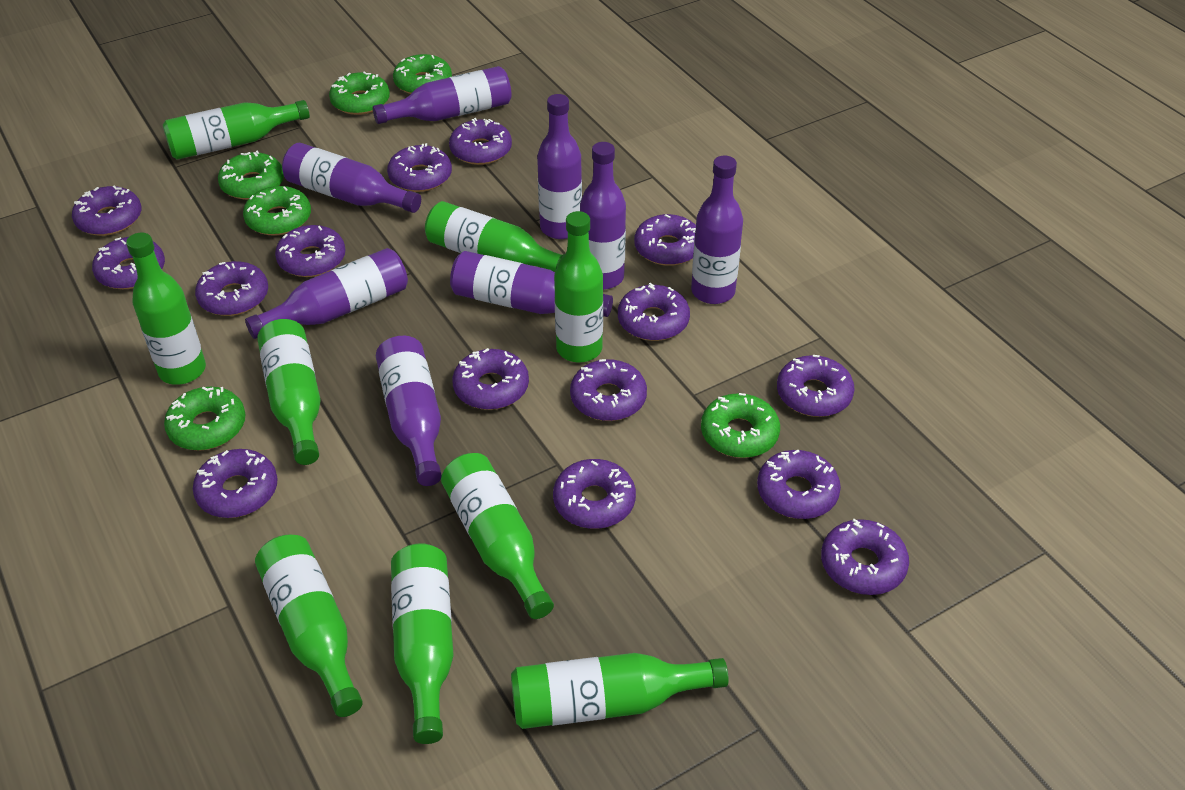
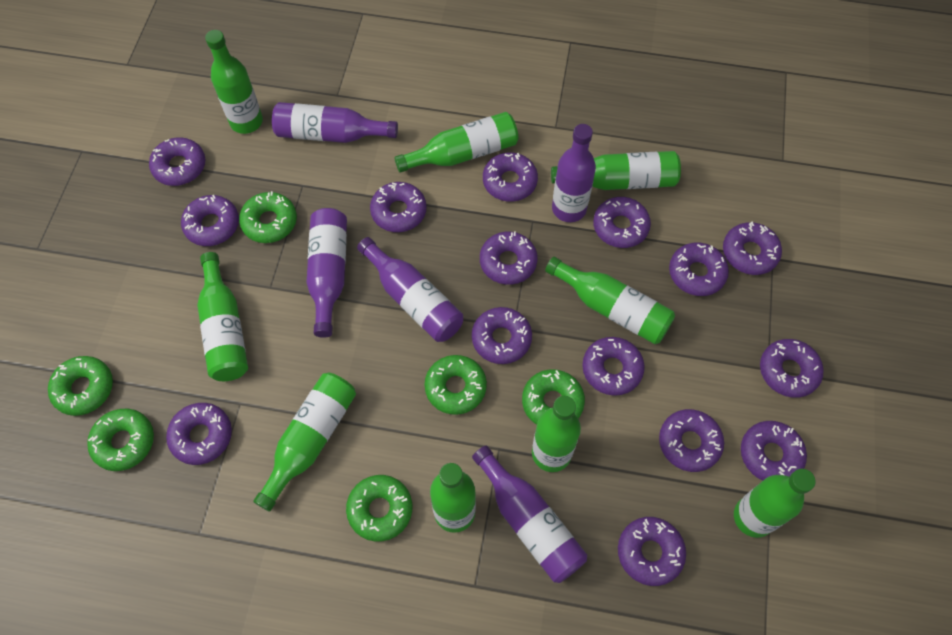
purple bottle: 8 -> 5

